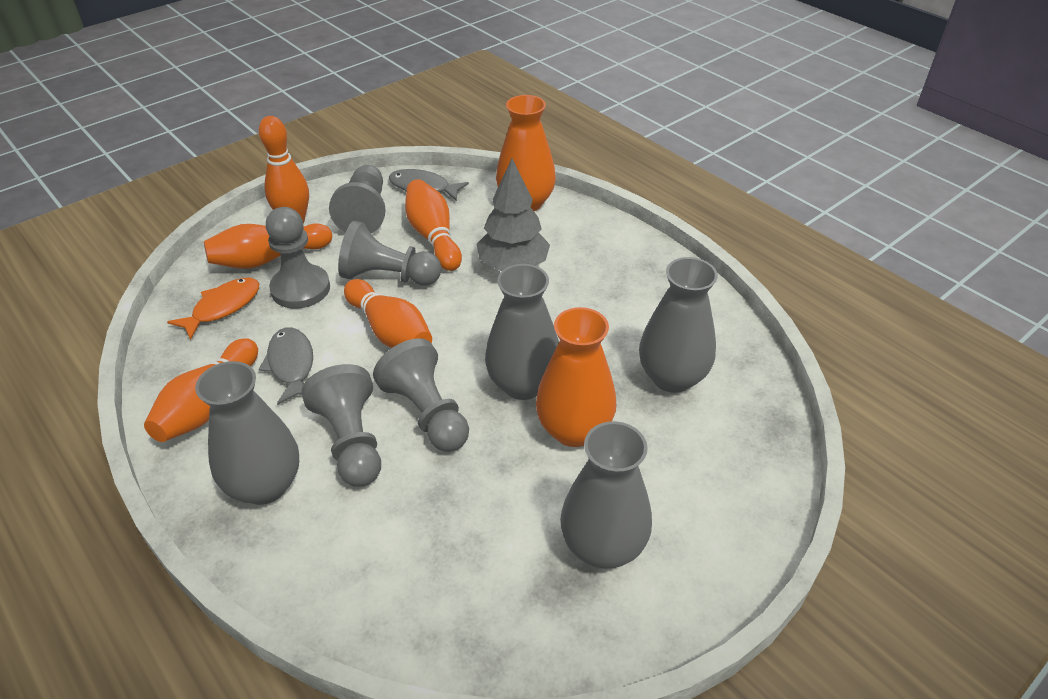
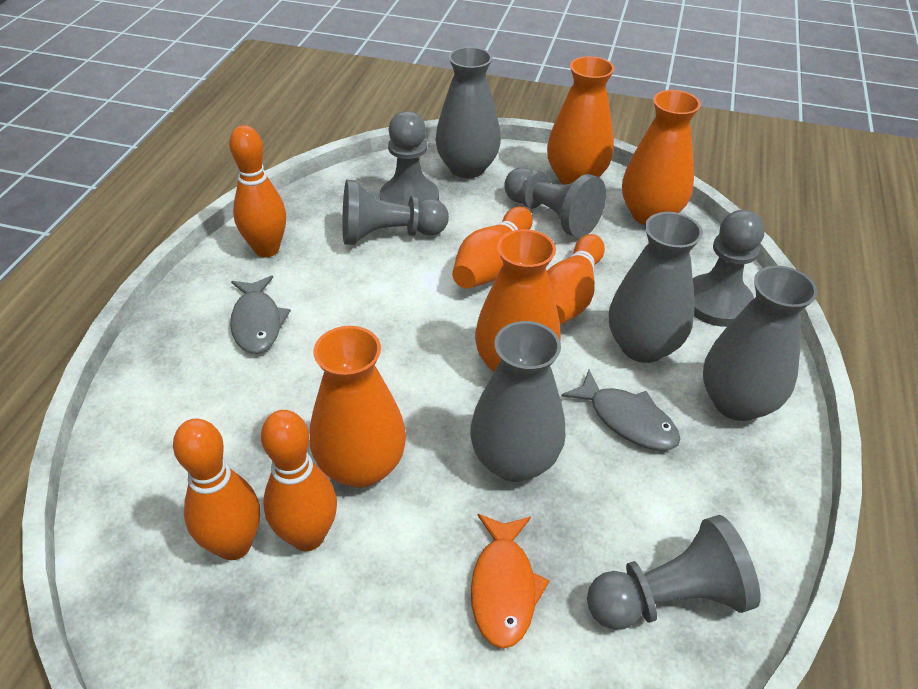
grey tree: 1 -> 0
orange vase: 2 -> 4

